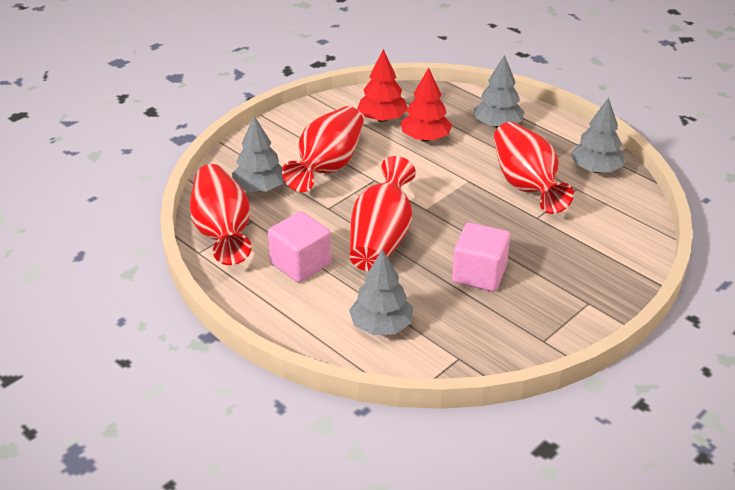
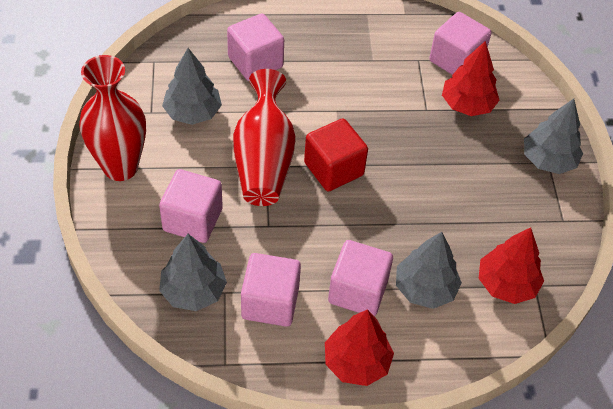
pink cube: 2 -> 5
red cube: 0 -> 1
red tree: 2 -> 3
red vase: 4 -> 2

